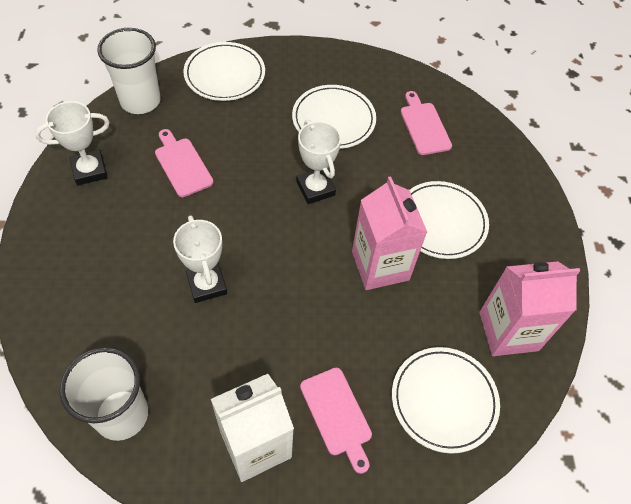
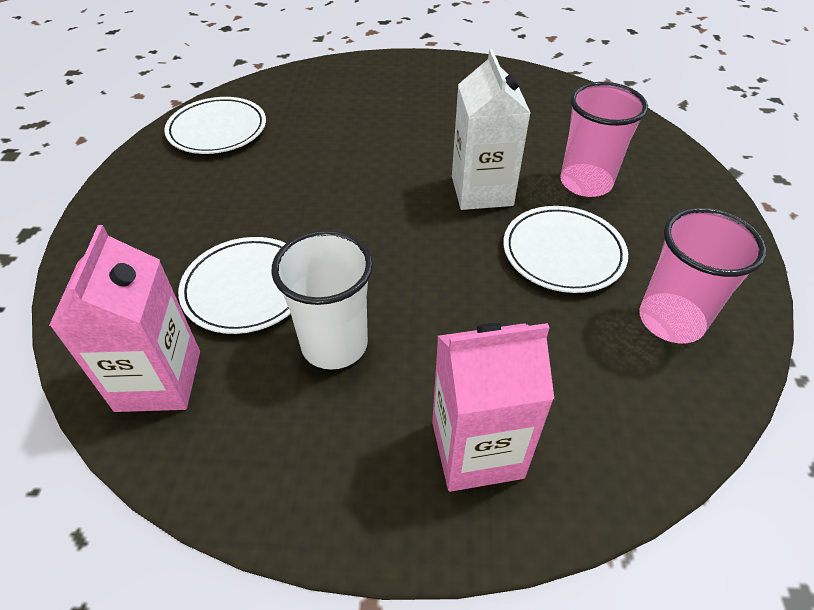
pink cup: 0 -> 2
pink cutting board: 3 -> 0
white cup: 2 -> 1
white plate: 4 -> 3
white trophy: 3 -> 0

